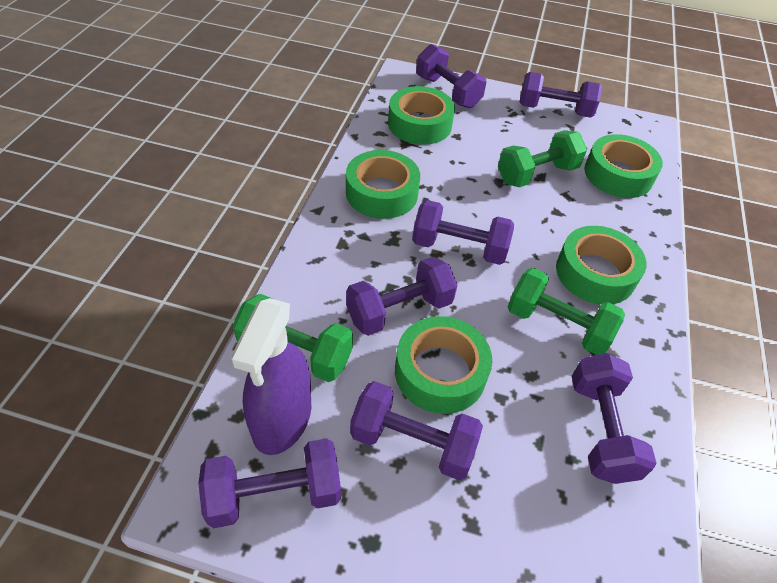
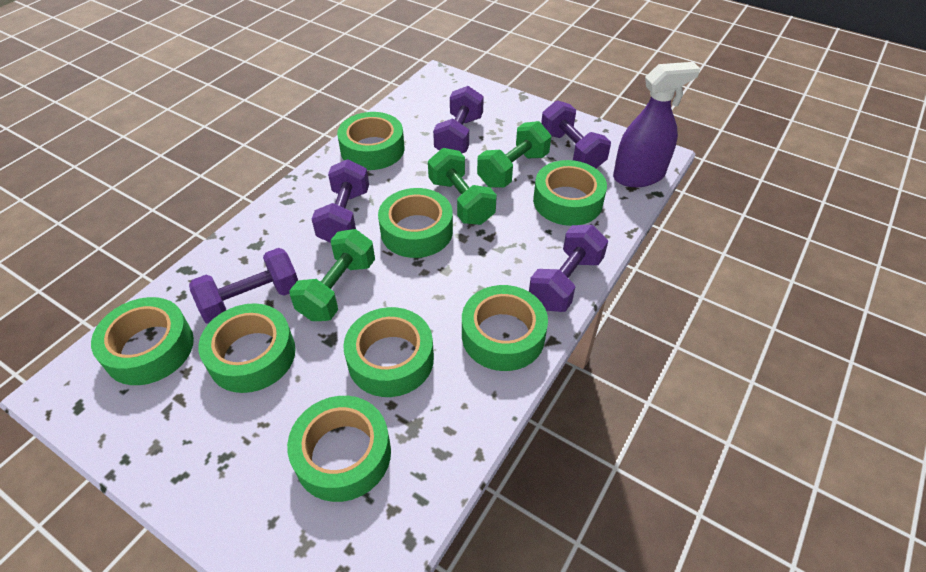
green tape: 5 -> 8
purple dumbbell: 7 -> 5

